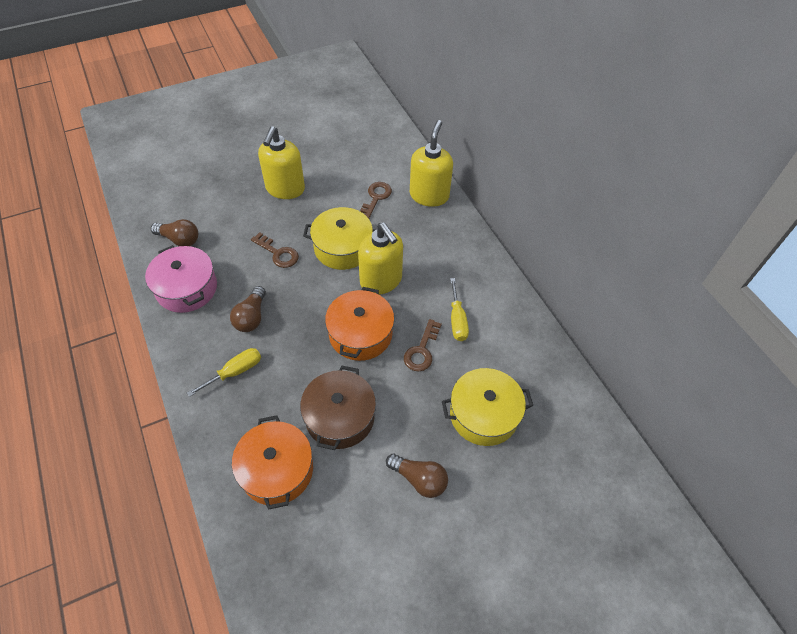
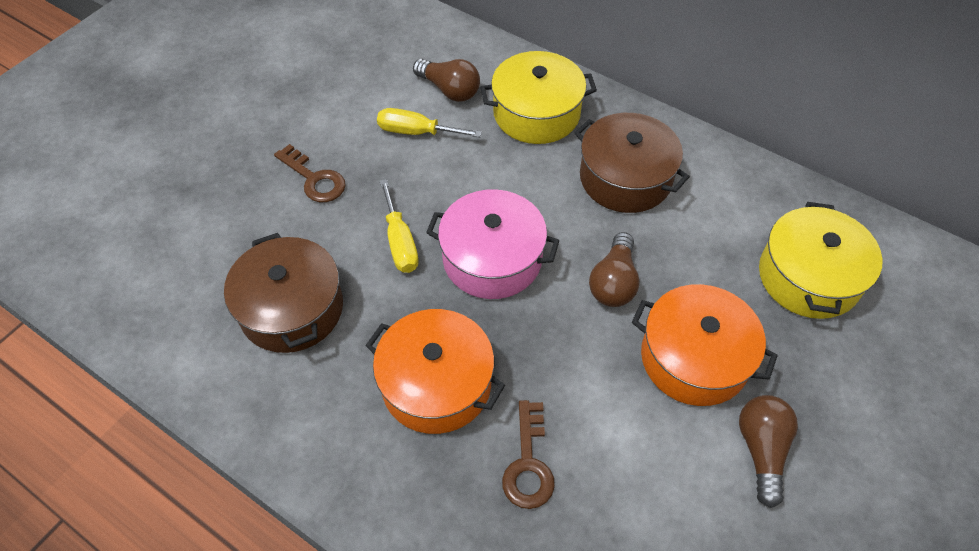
brown key: 3 -> 2
brown pot: 1 -> 2
yellow soap dispenser: 3 -> 0

